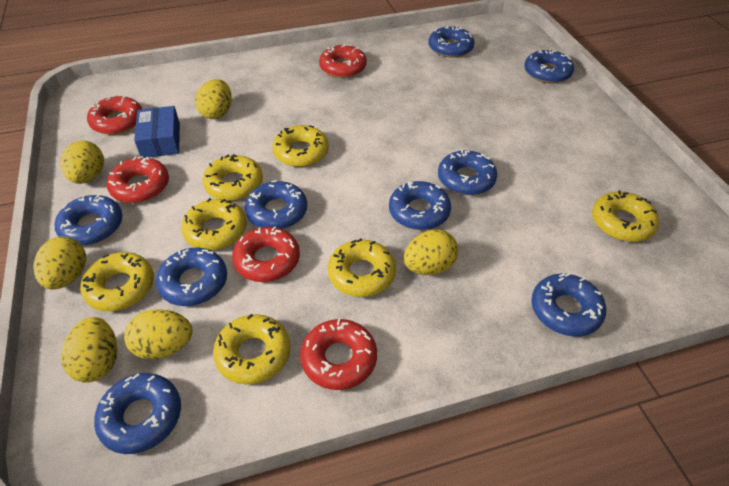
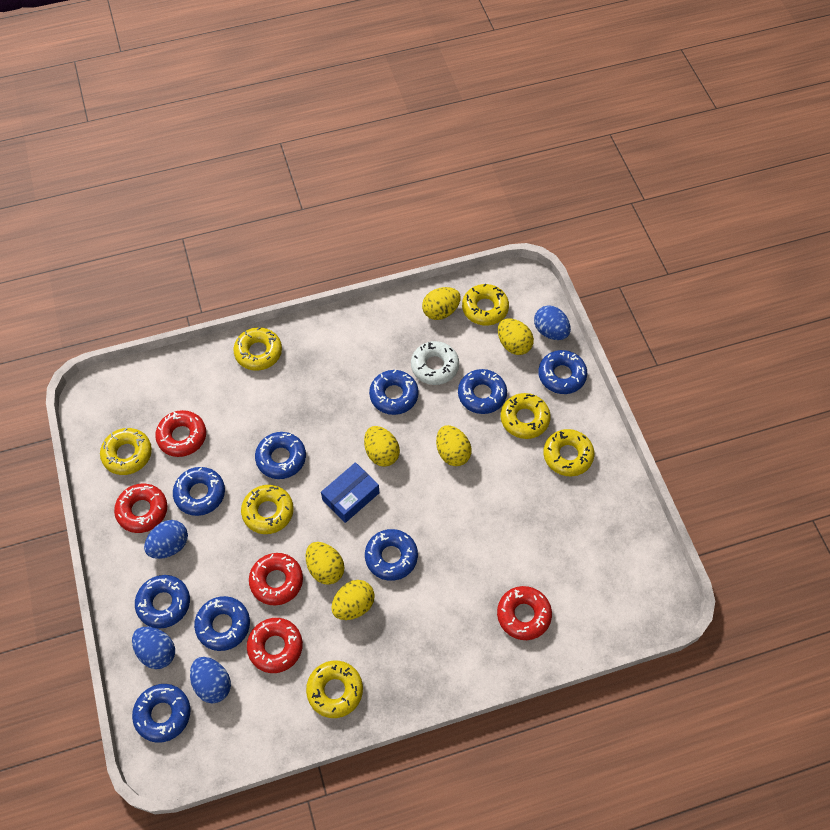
blue egg: 0 -> 4
white donut: 0 -> 1

